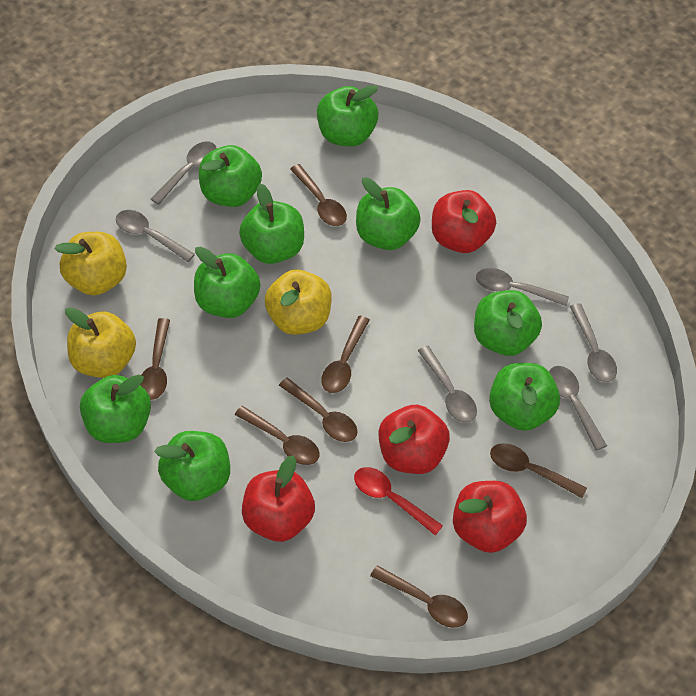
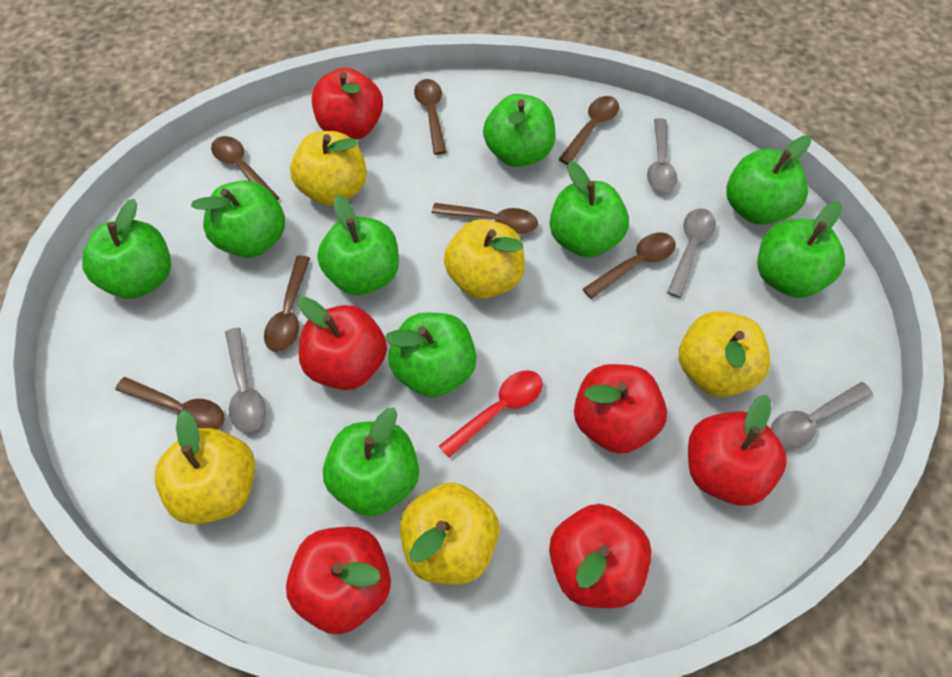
grey spoon: 6 -> 4
red apple: 4 -> 6
yellow apple: 3 -> 5

